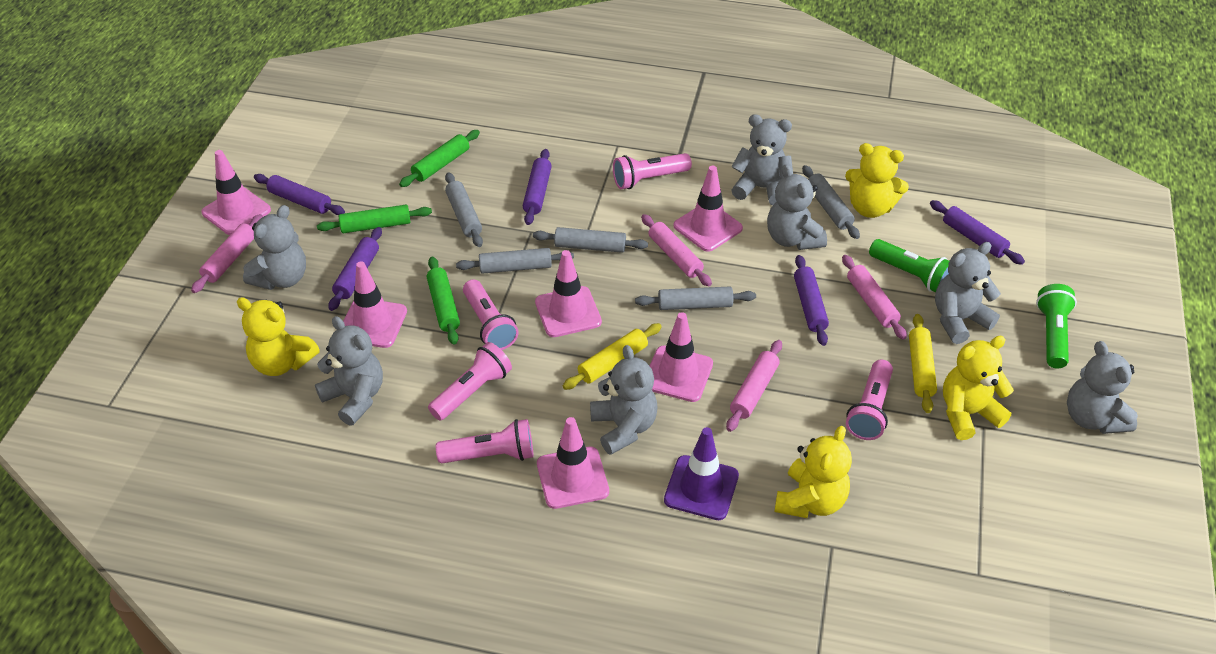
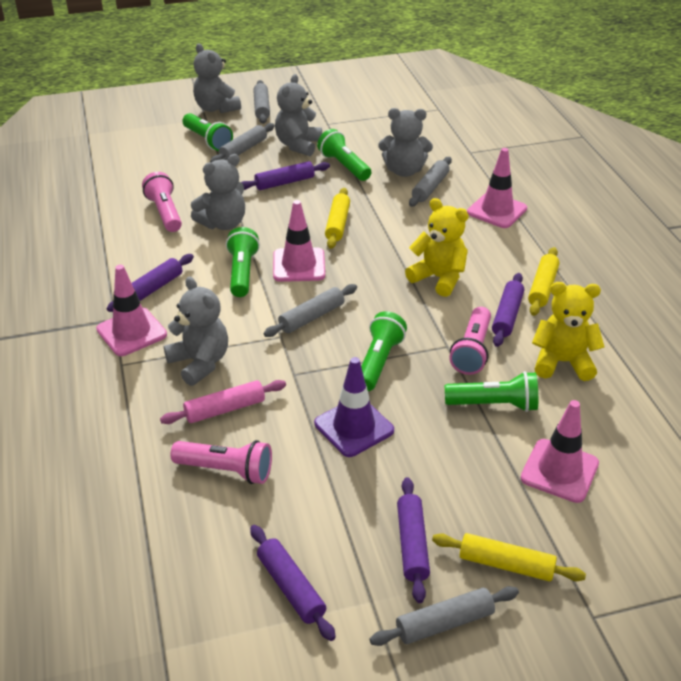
green flashlight: 2 -> 5
green rolling pin: 3 -> 0
grey teddy bear: 7 -> 5
pink flashlight: 5 -> 3
pink rolling pin: 4 -> 1
pink traffic cone: 6 -> 4
yellow rolling pin: 2 -> 3
yellow teddy bear: 4 -> 2

